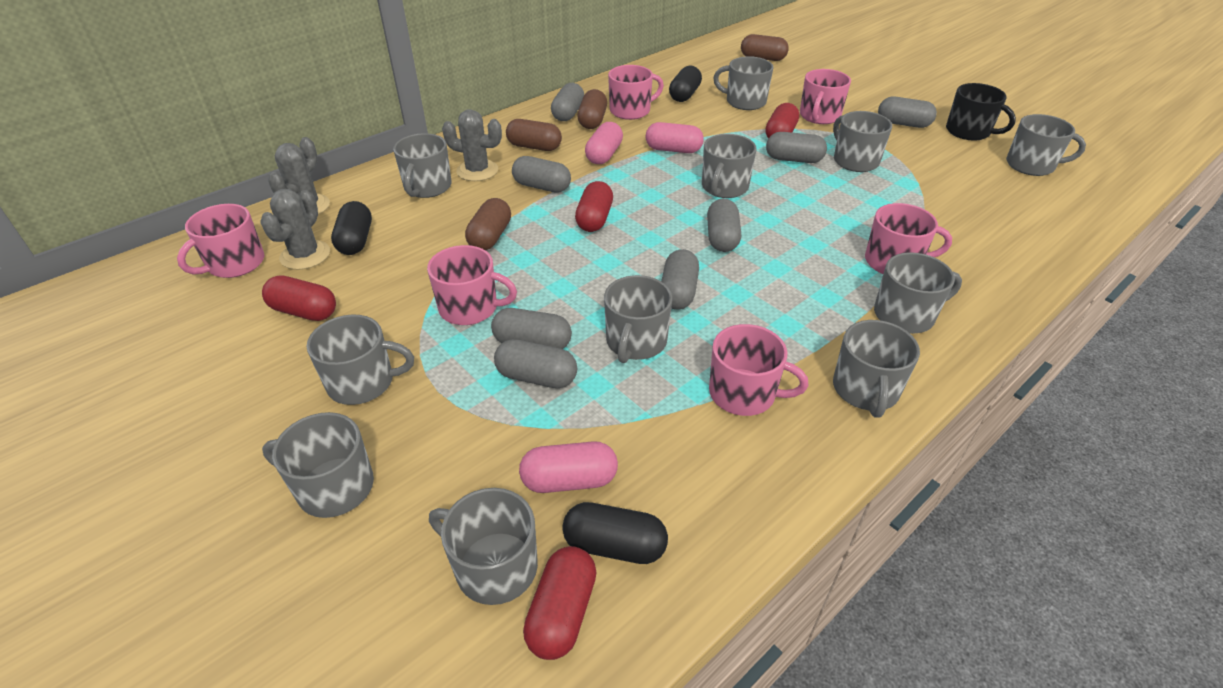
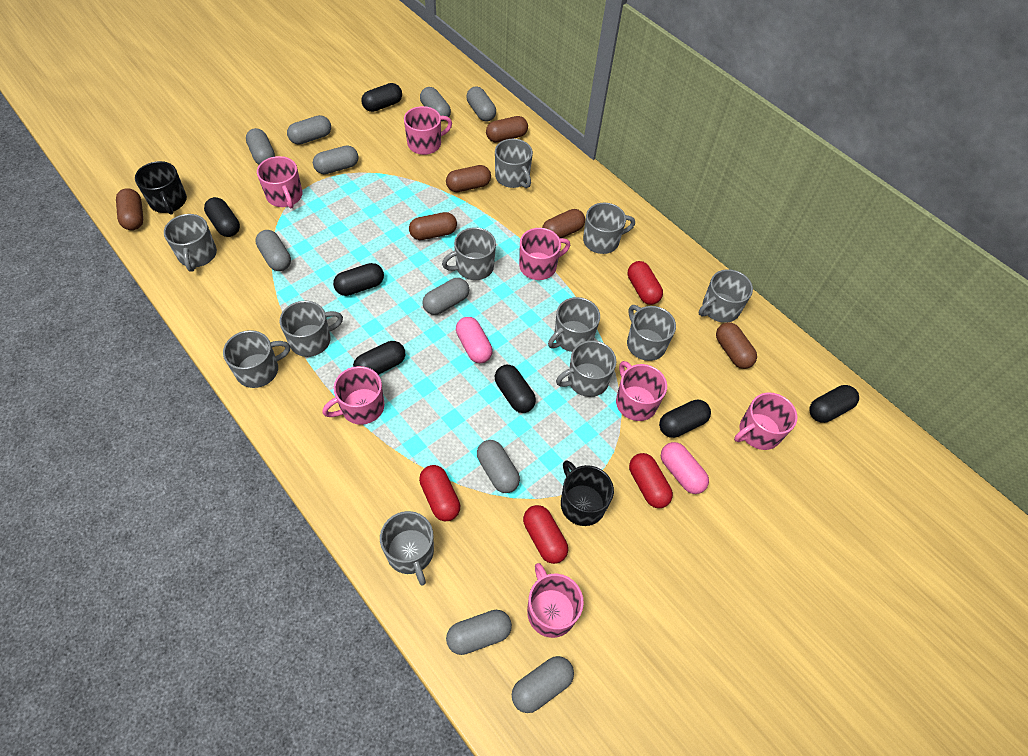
black capsule: 3 -> 7
black mug: 1 -> 2
brown capsule: 4 -> 6
grey cactus: 3 -> 0
grey capsule: 8 -> 10
pink capsule: 3 -> 2
pink mug: 6 -> 7

